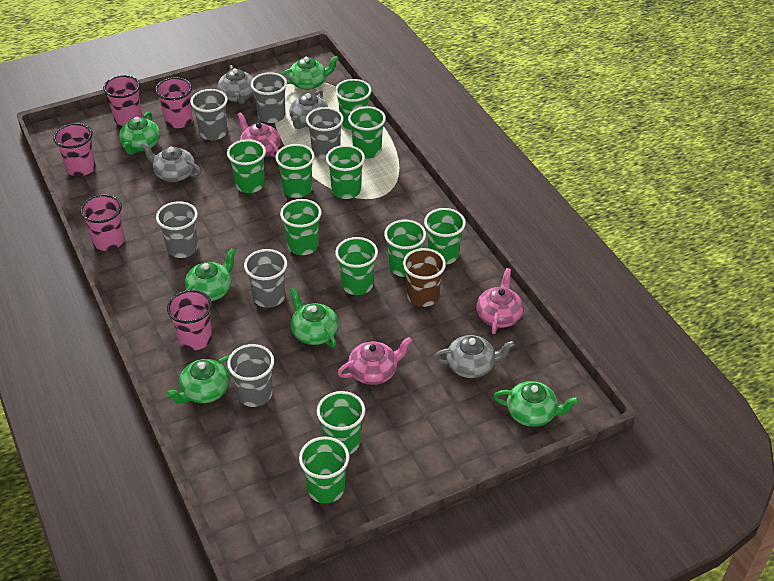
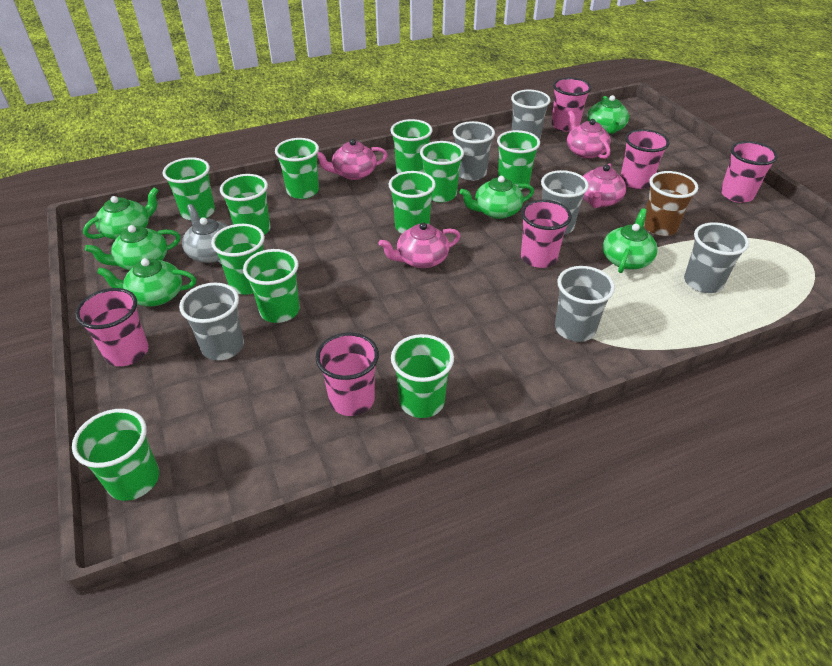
grey teapot: 4 -> 1
pink cup: 5 -> 6
pink teapot: 3 -> 4

